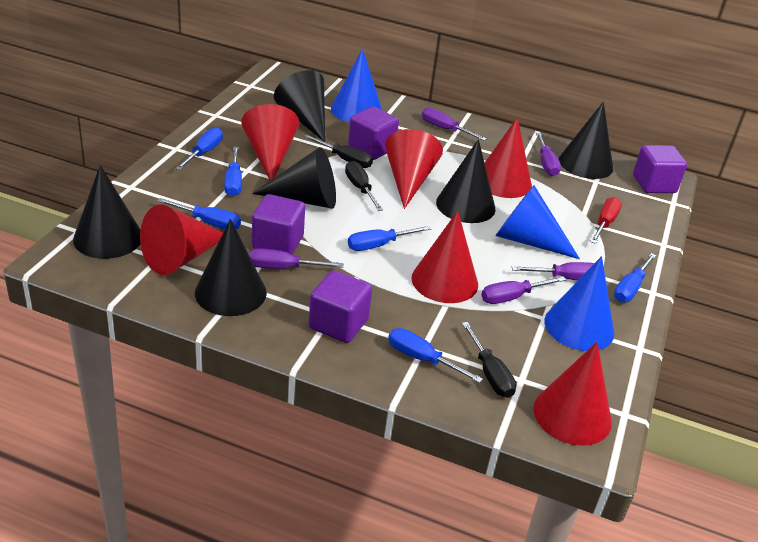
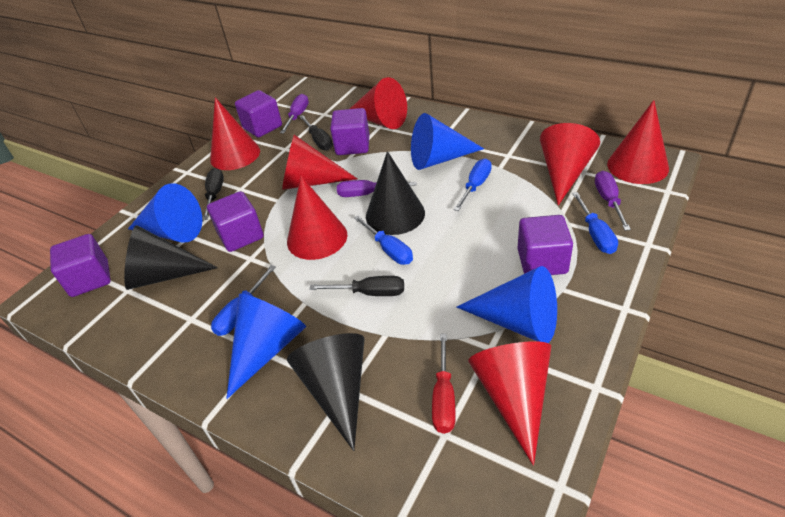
black cone: 6 -> 3
blue cone: 3 -> 4
blue screwdriver: 6 -> 4
purple cube: 4 -> 5
purple screwdriver: 5 -> 3
red cone: 6 -> 7

